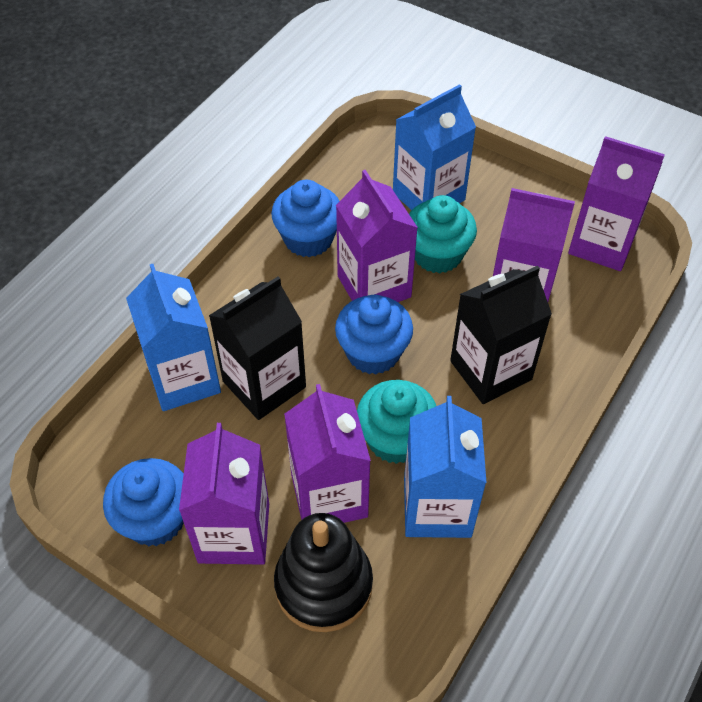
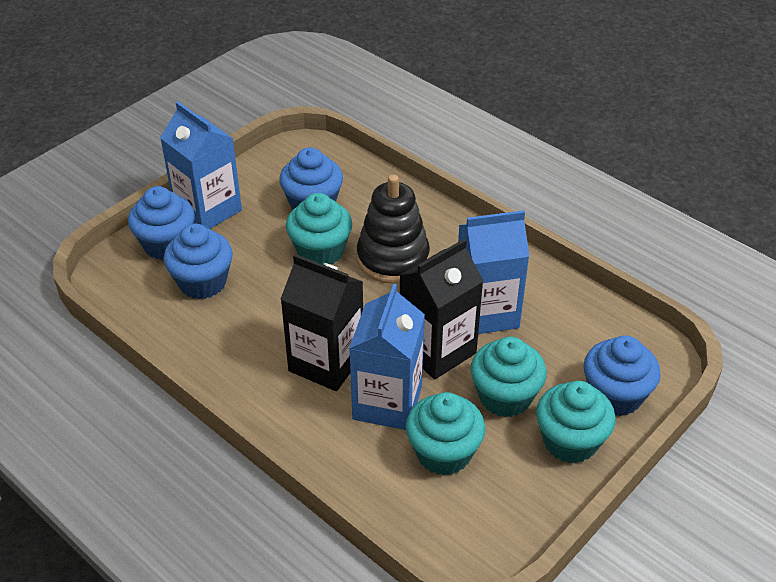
blue cupcake: 3 -> 4
purple carton: 5 -> 0
turquoise cupcake: 2 -> 4

